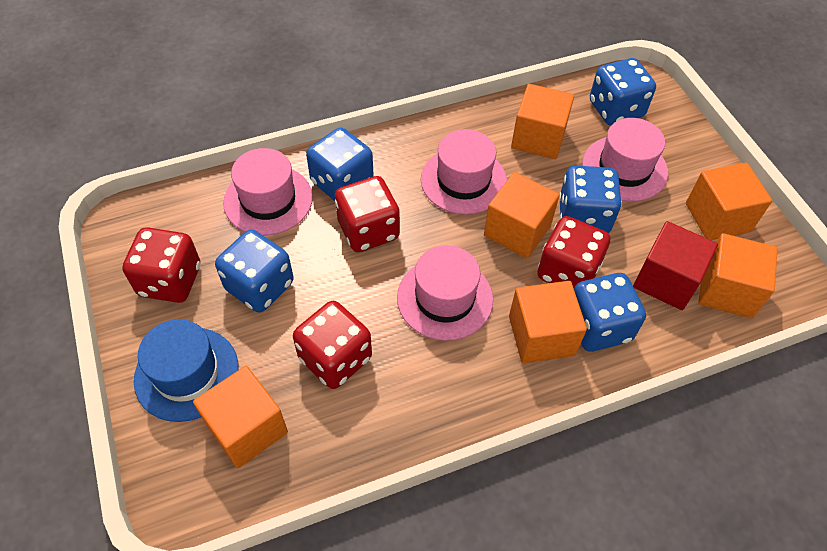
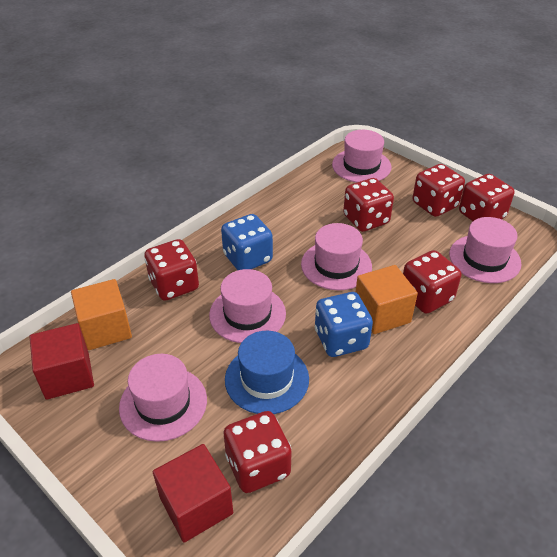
blue dice: 5 -> 2
orange cube: 6 -> 2
pink hat: 4 -> 5
red cube: 1 -> 2
red dice: 4 -> 6

